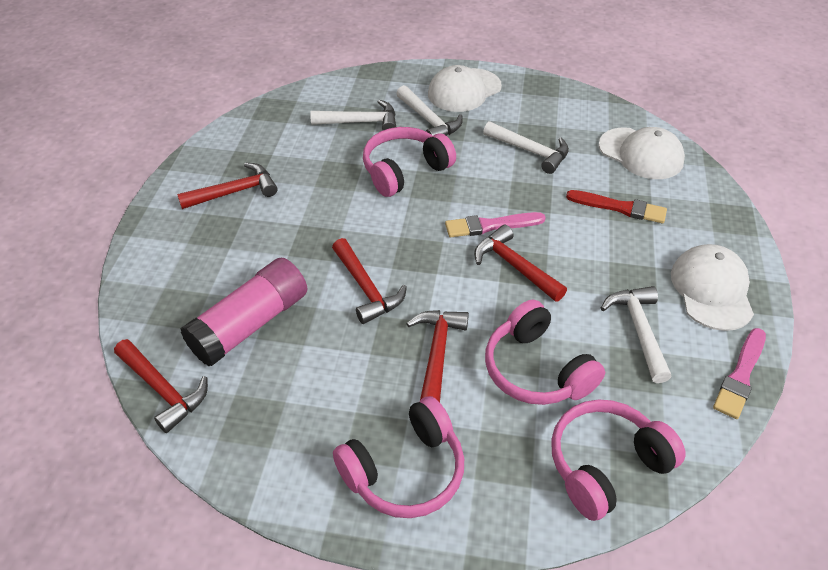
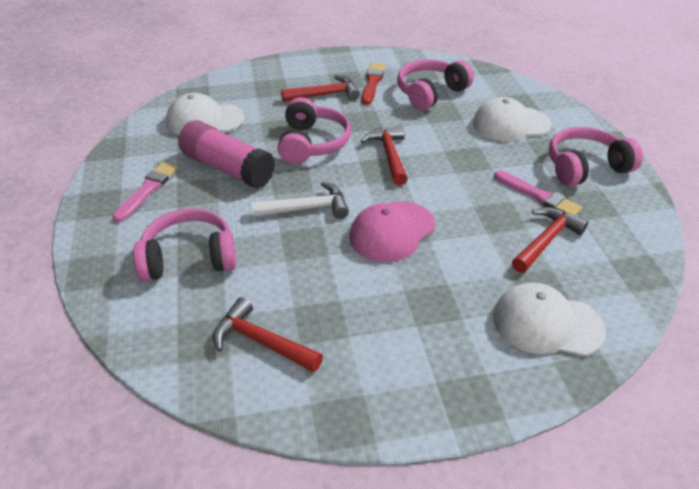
pink cap: 0 -> 1
red hammer: 5 -> 4
white hammer: 4 -> 1

